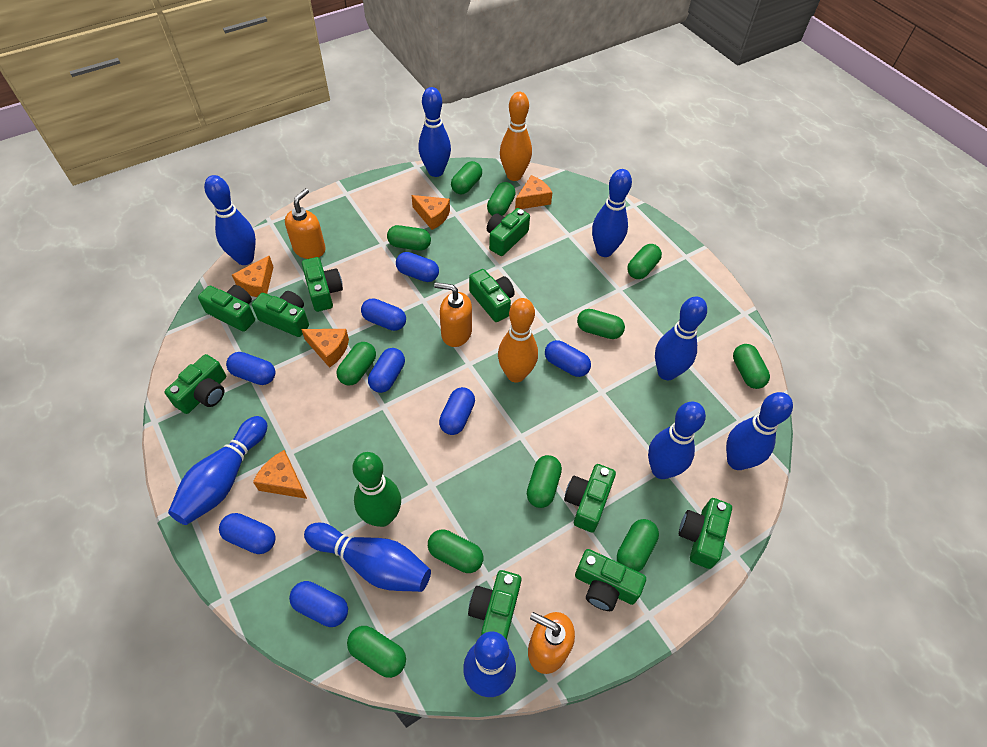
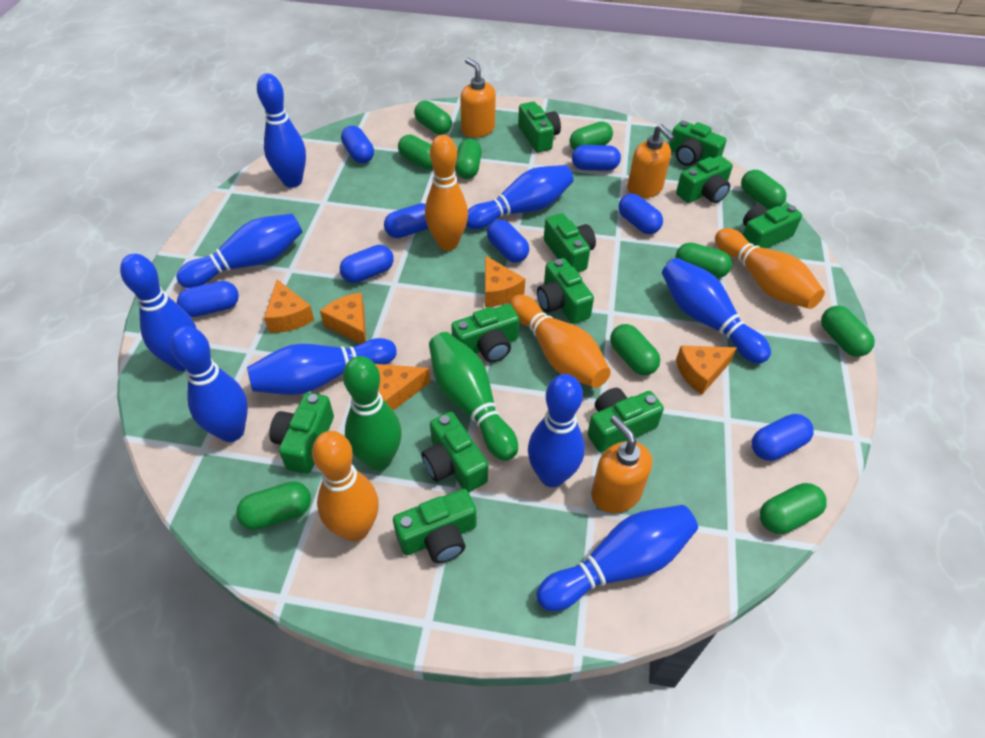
green bowling pin: 1 -> 2
green camera: 10 -> 11
green capsule: 11 -> 10
orange bowling pin: 2 -> 4

